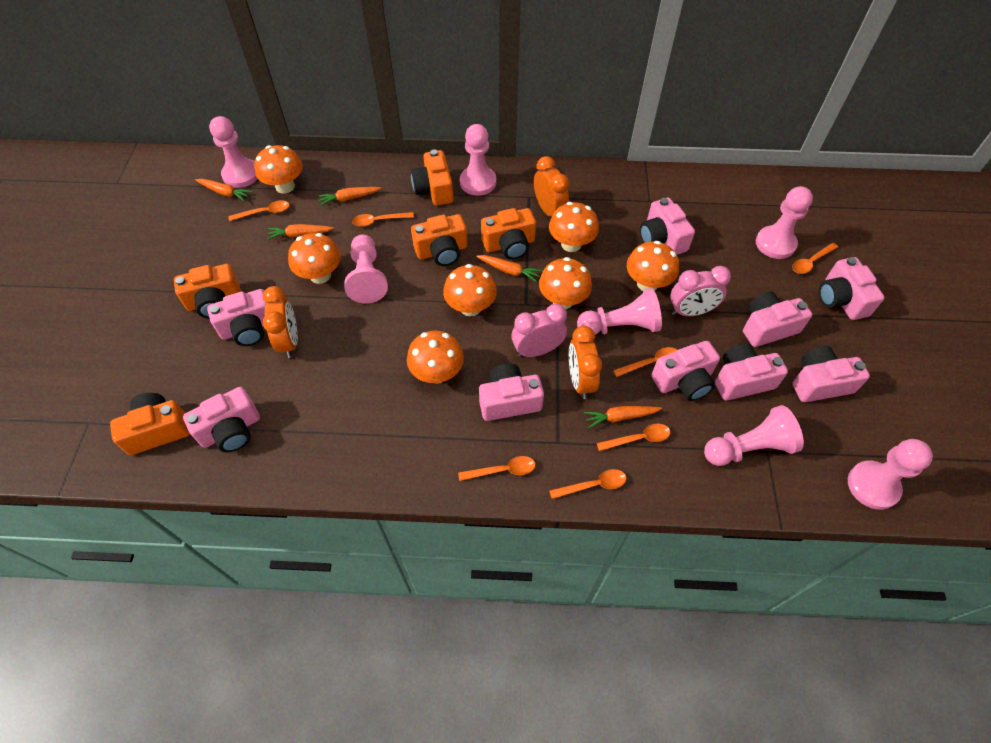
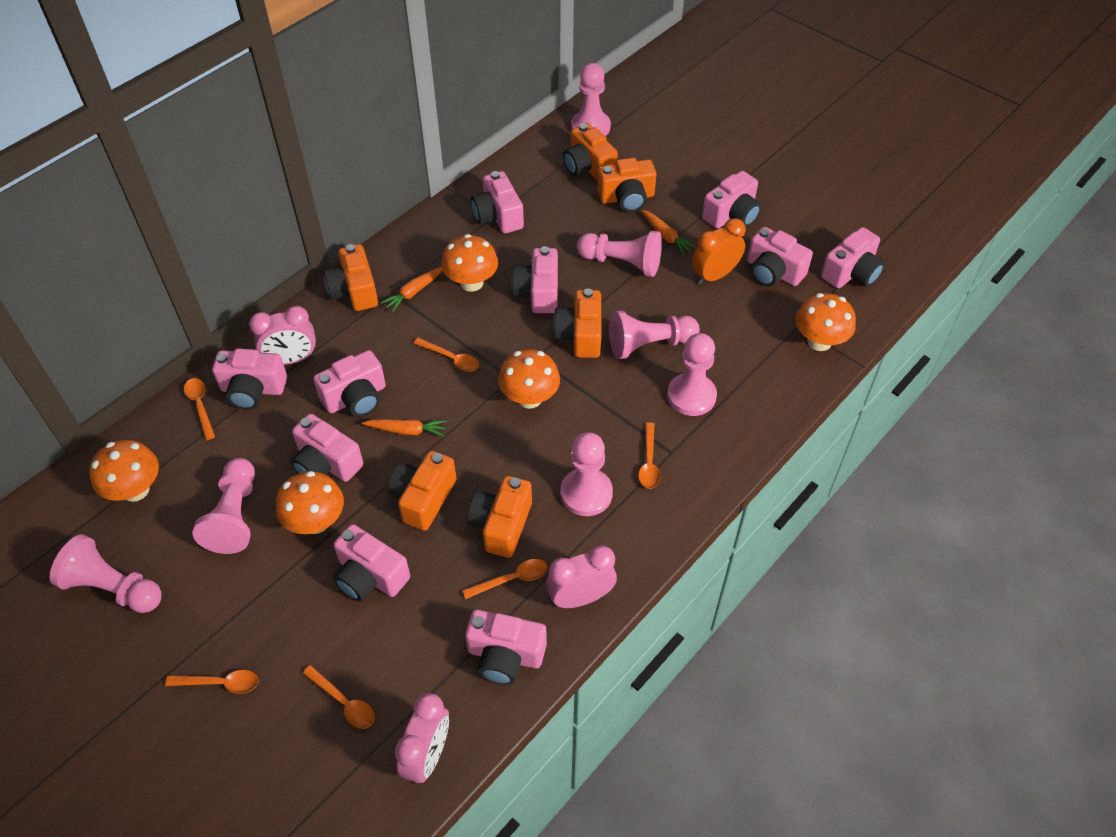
orange camera: 5 -> 6
orange carrot: 5 -> 3
orange clock: 3 -> 1
orange mushroom: 7 -> 5
orange spoon: 7 -> 6
pink camera: 9 -> 10
pink clock: 2 -> 3

